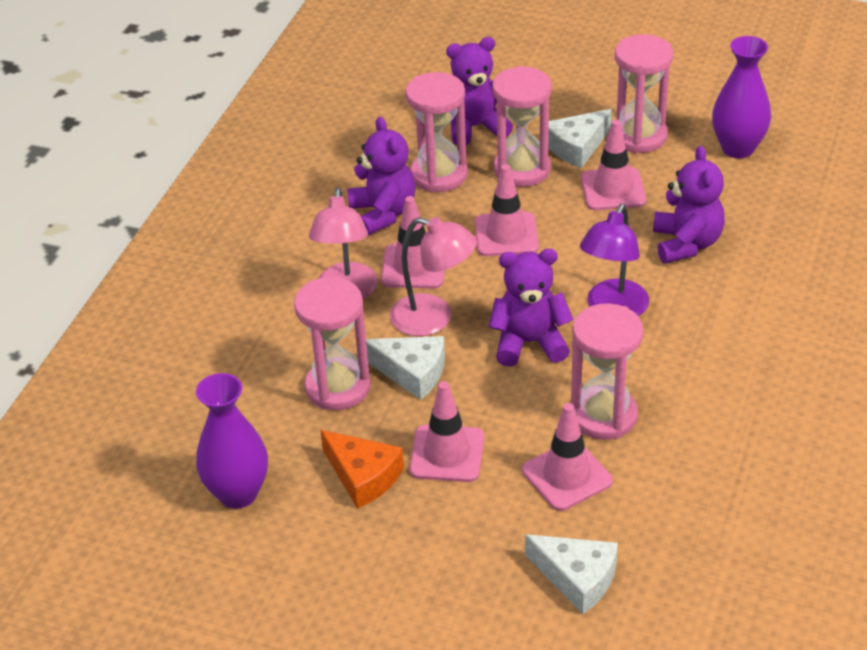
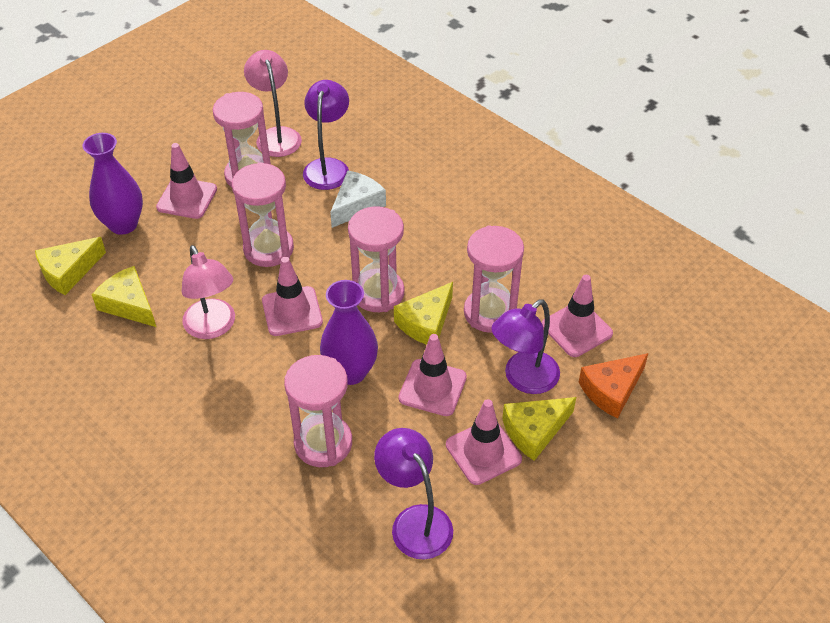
purple lamp: 1 -> 3
purple teddy bear: 4 -> 0
white cheese: 3 -> 1
yellow cheese: 0 -> 4

